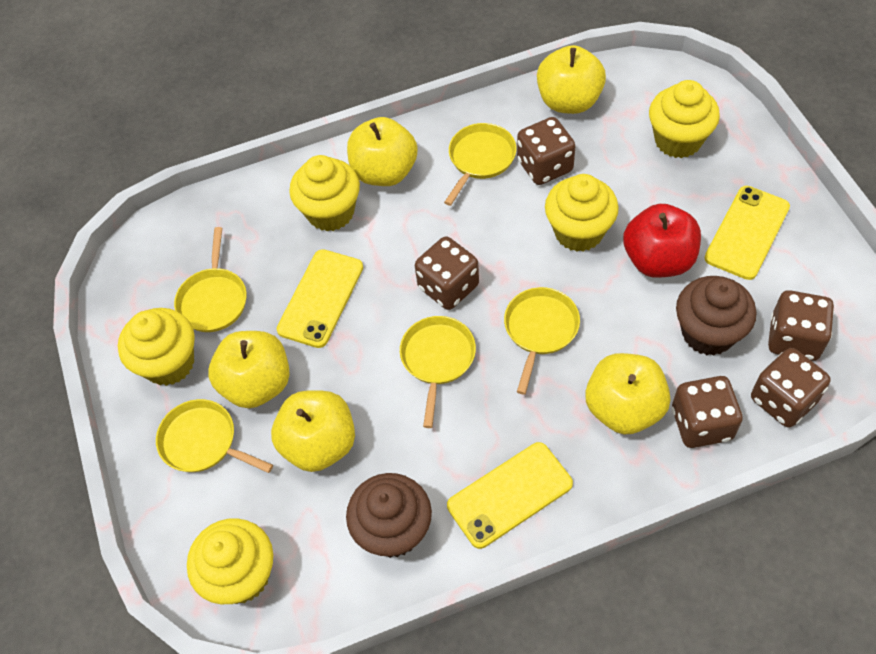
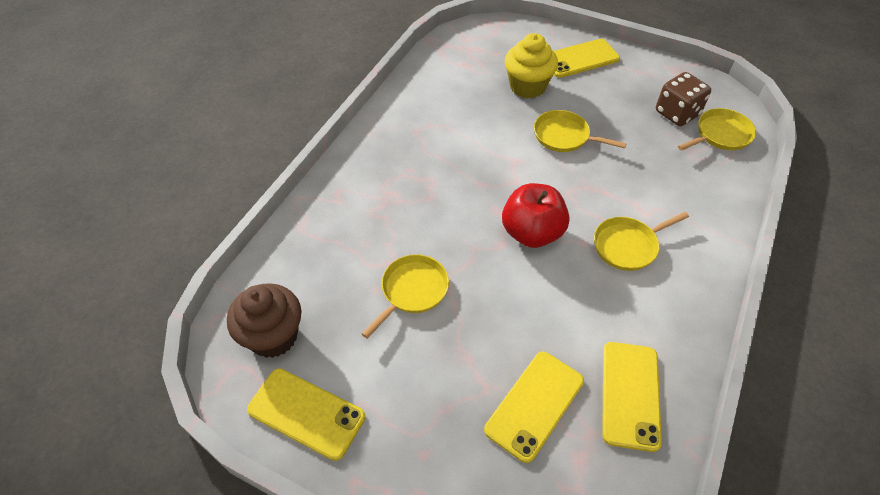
brown cupcake: 2 -> 1
brown dice: 5 -> 1
yellow apple: 5 -> 0
yellow cupcake: 5 -> 1
yellow pan: 5 -> 4
yellow phone: 3 -> 4

